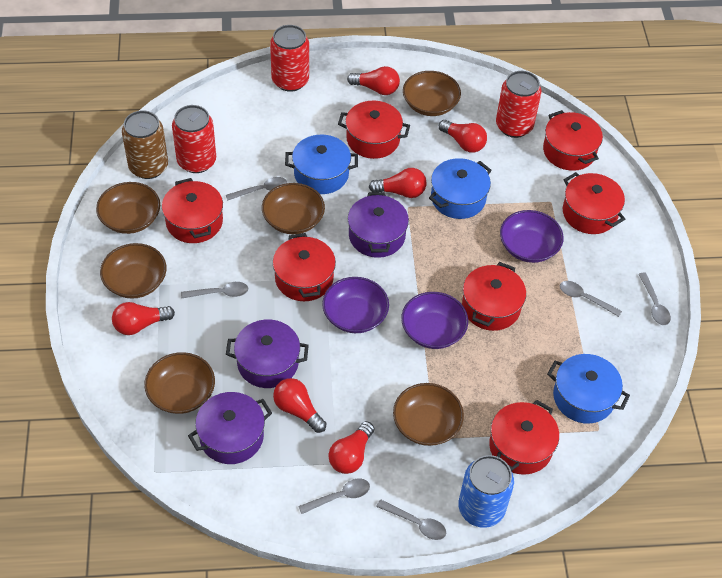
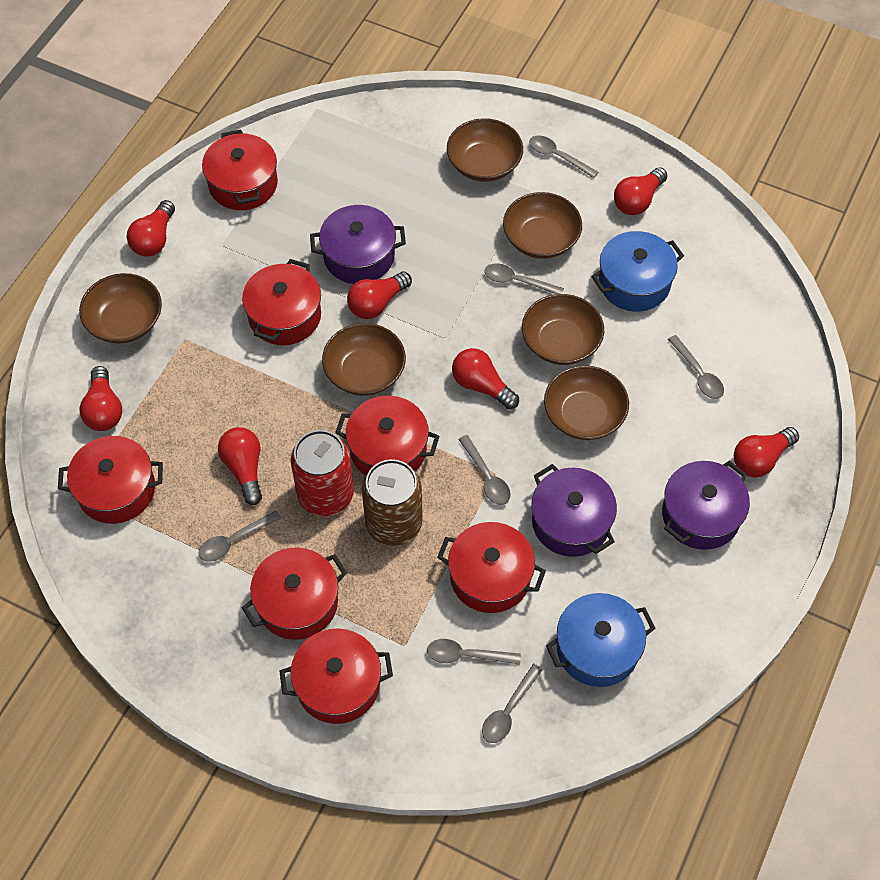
blue can: 1 -> 0
blue pot: 3 -> 2
grey spoon: 6 -> 7
purple bowl: 3 -> 0
red can: 3 -> 1
red light bulb: 6 -> 7

